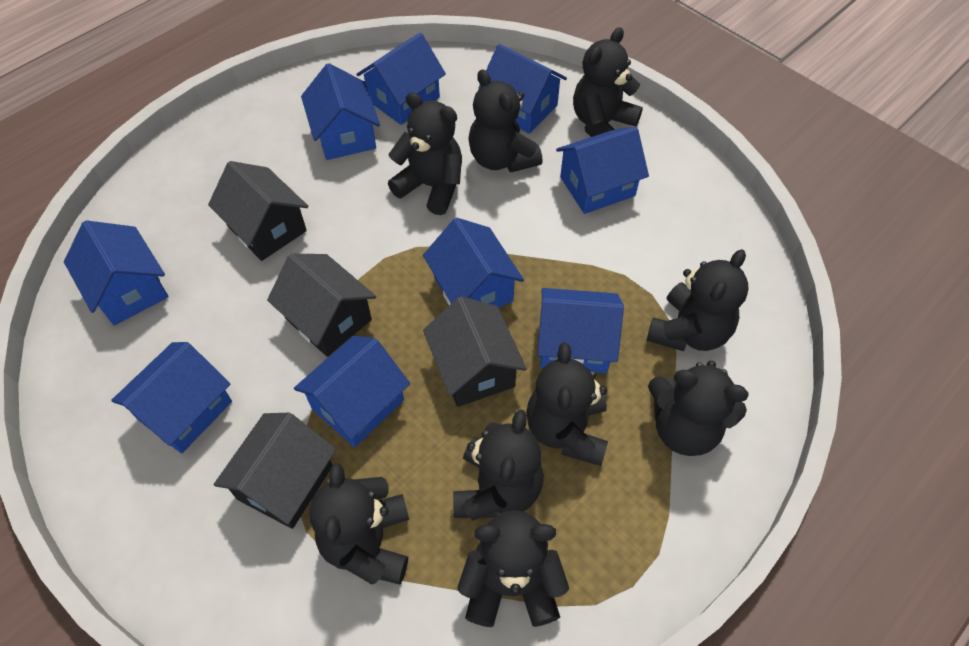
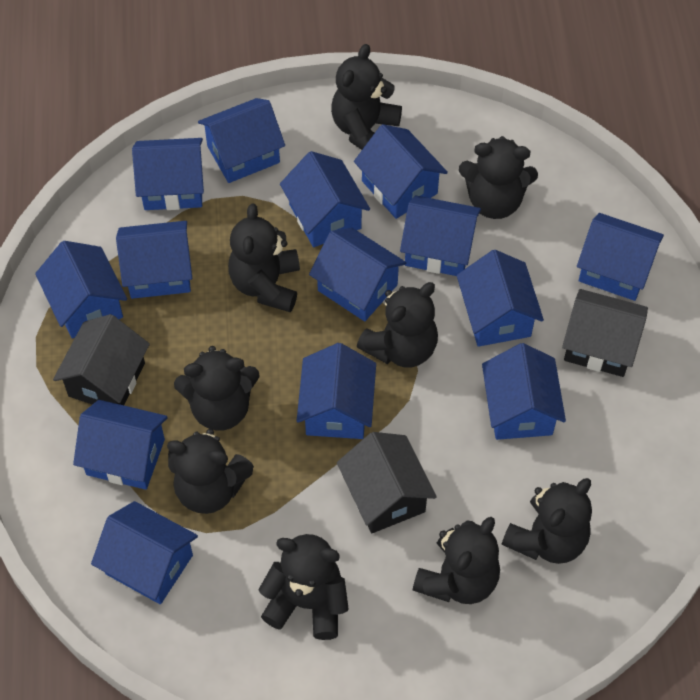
black house: 4 -> 3
blue house: 9 -> 14

